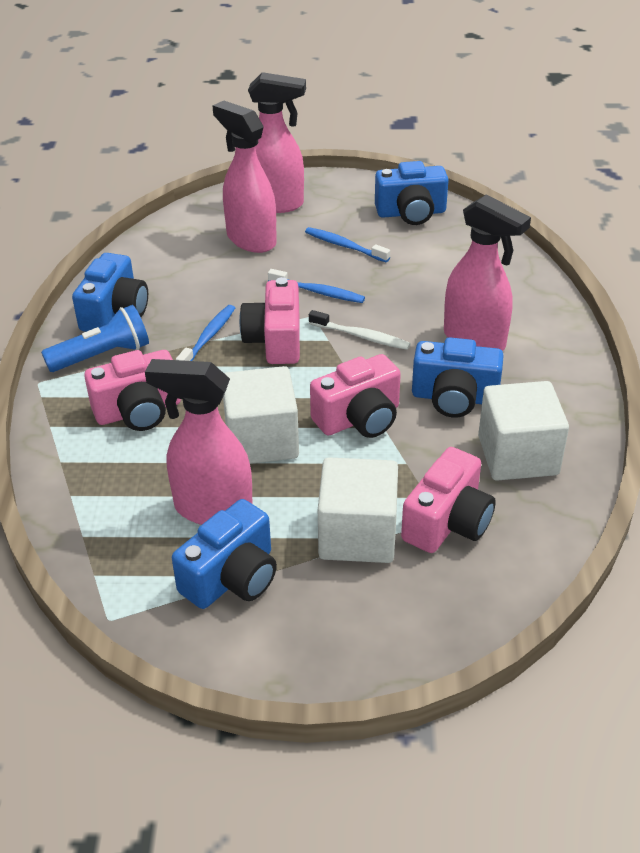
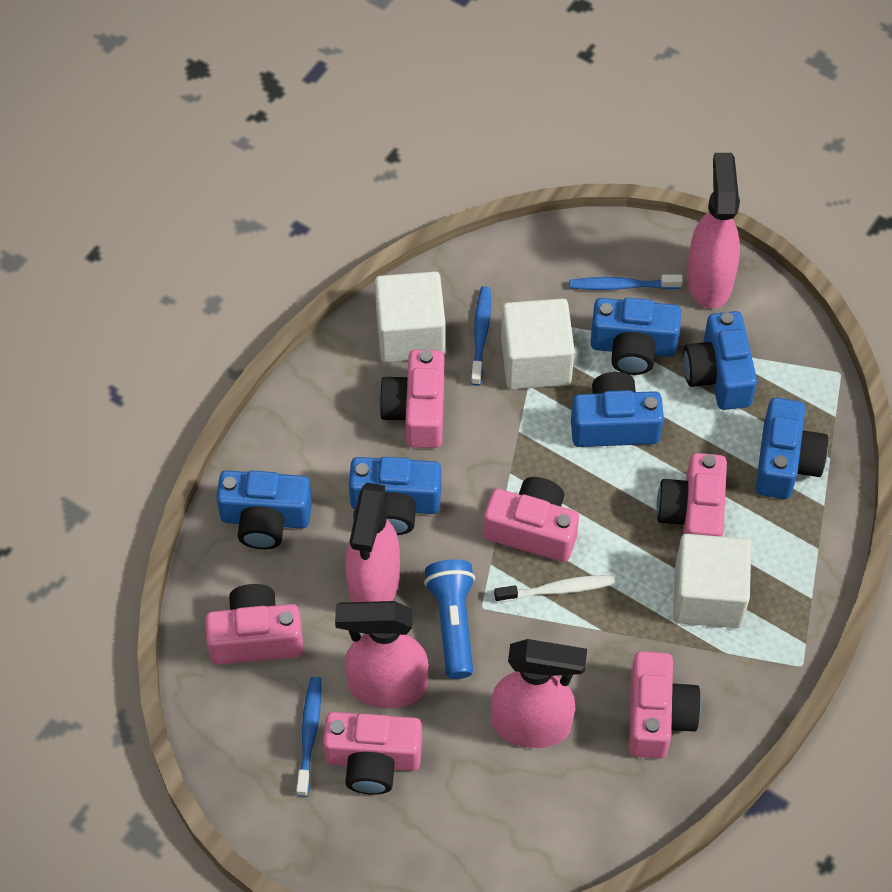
blue camera: 4 -> 6
pink camera: 4 -> 6

